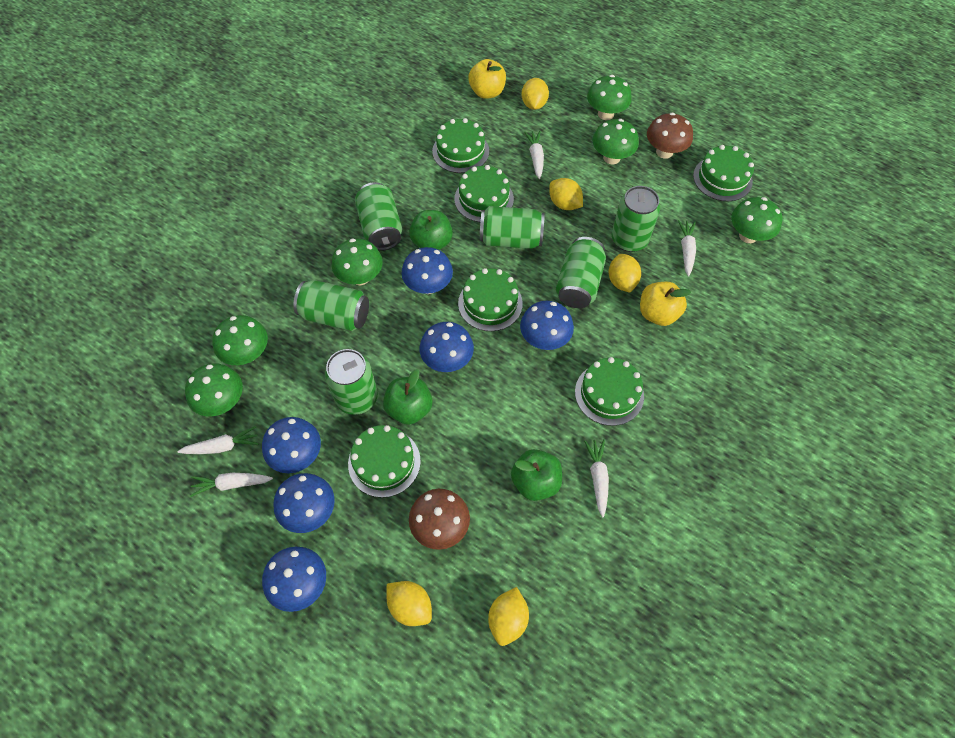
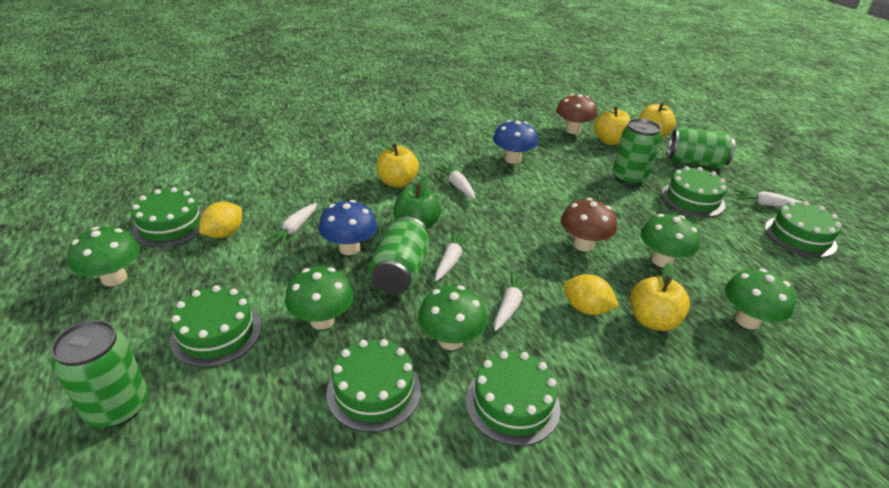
blue mushroom: 6 -> 2
green apple: 3 -> 1
green can: 6 -> 4
green mushroom: 6 -> 5
yellow apple: 2 -> 4
yellow lemon: 5 -> 2

